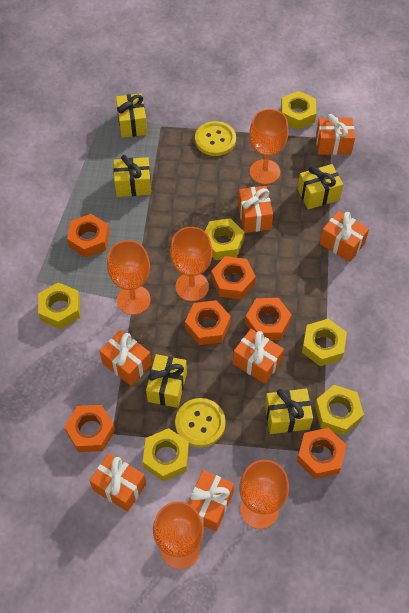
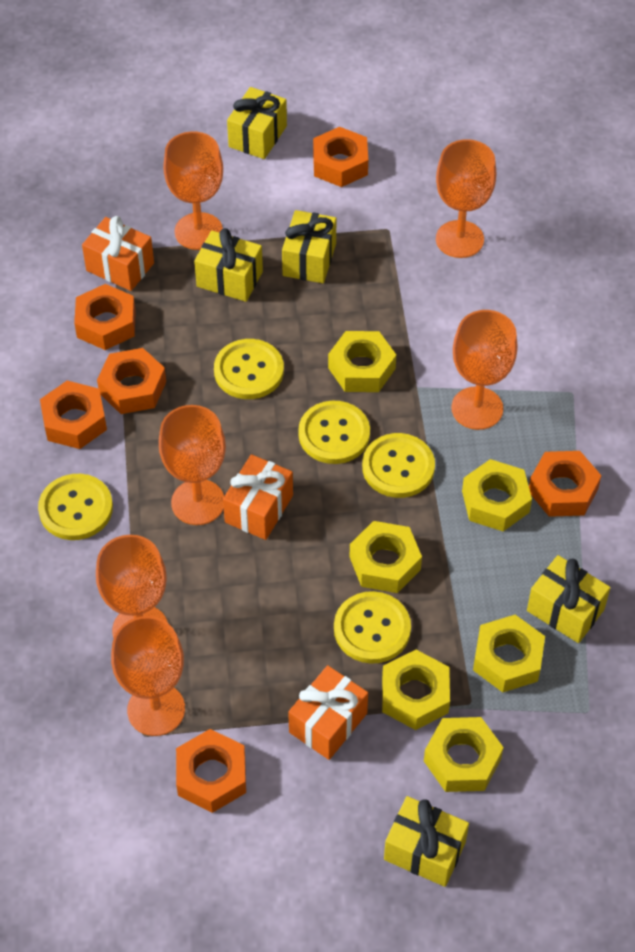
orange gift: 7 -> 3
orange goblet: 5 -> 6
yellow button: 2 -> 5

